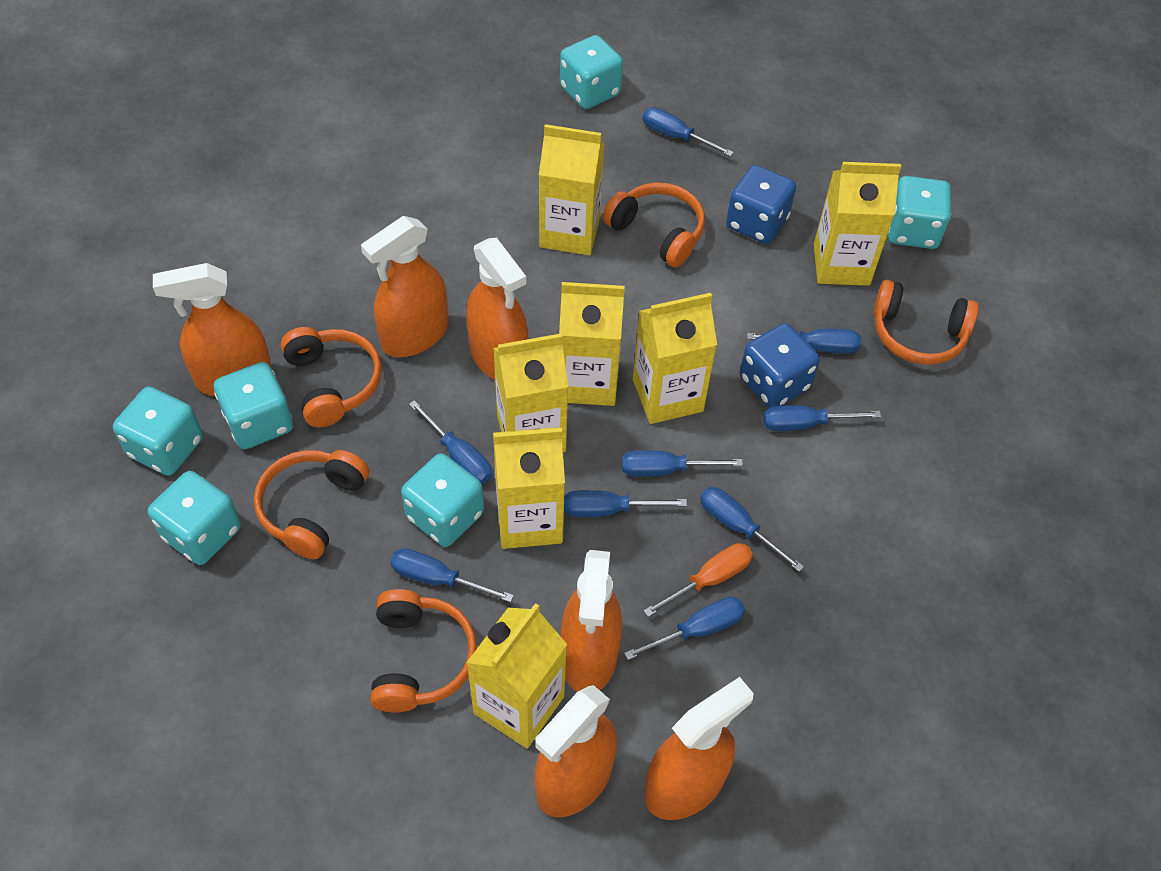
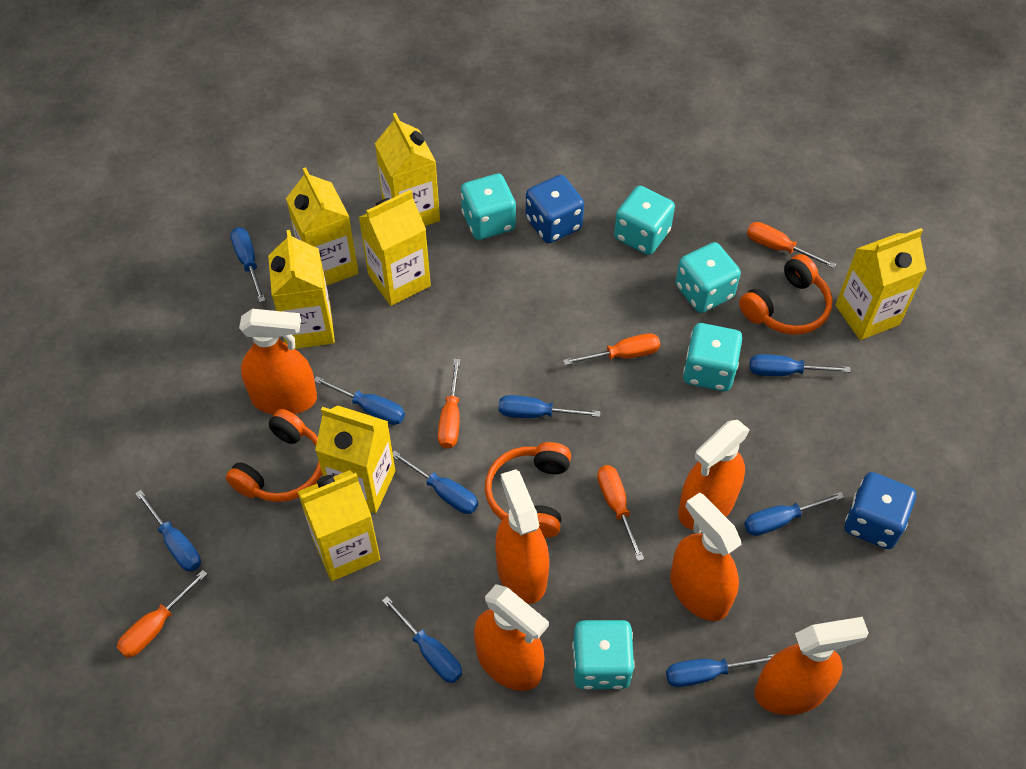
orange headphones: 5 -> 3
orange screwdriver: 1 -> 5
turquoise dice: 6 -> 5

